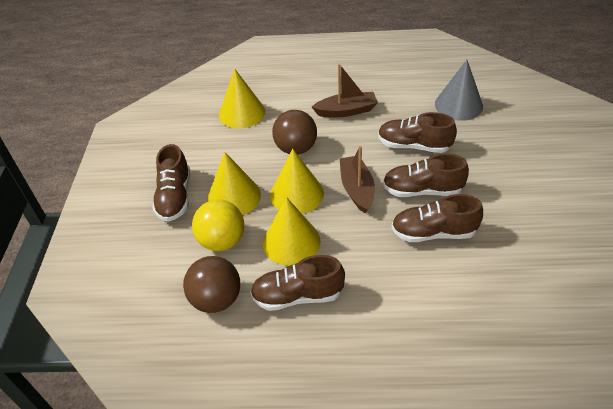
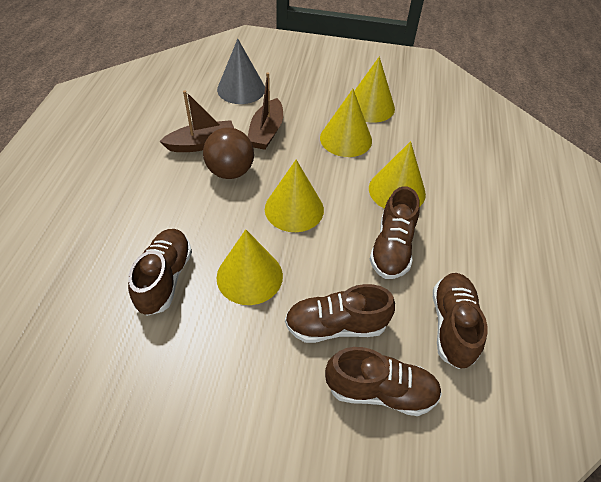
brown ball: 2 -> 1
yellow ball: 1 -> 0
yellow cone: 4 -> 5

